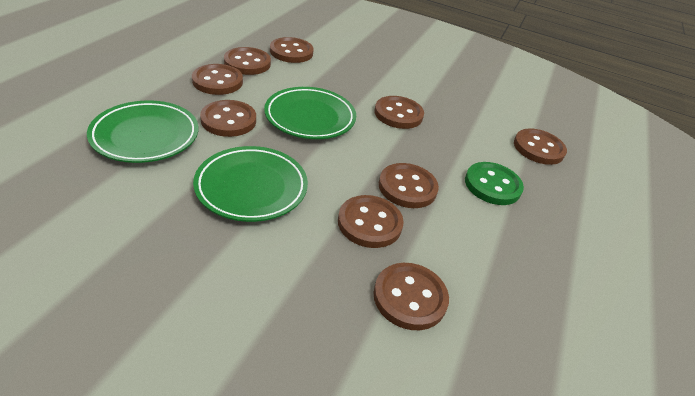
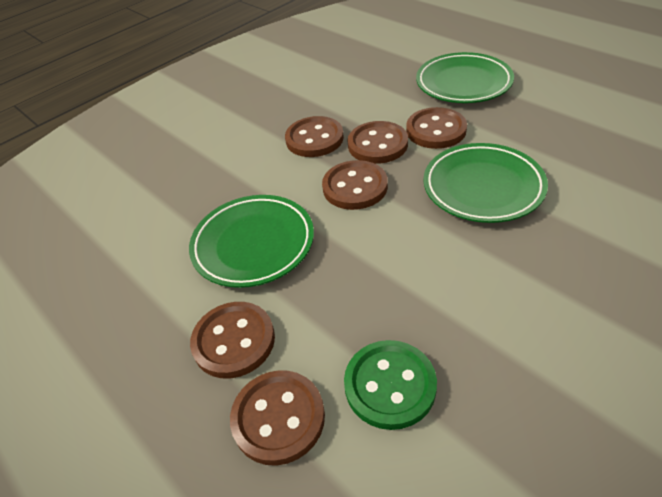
brown button: 9 -> 6

